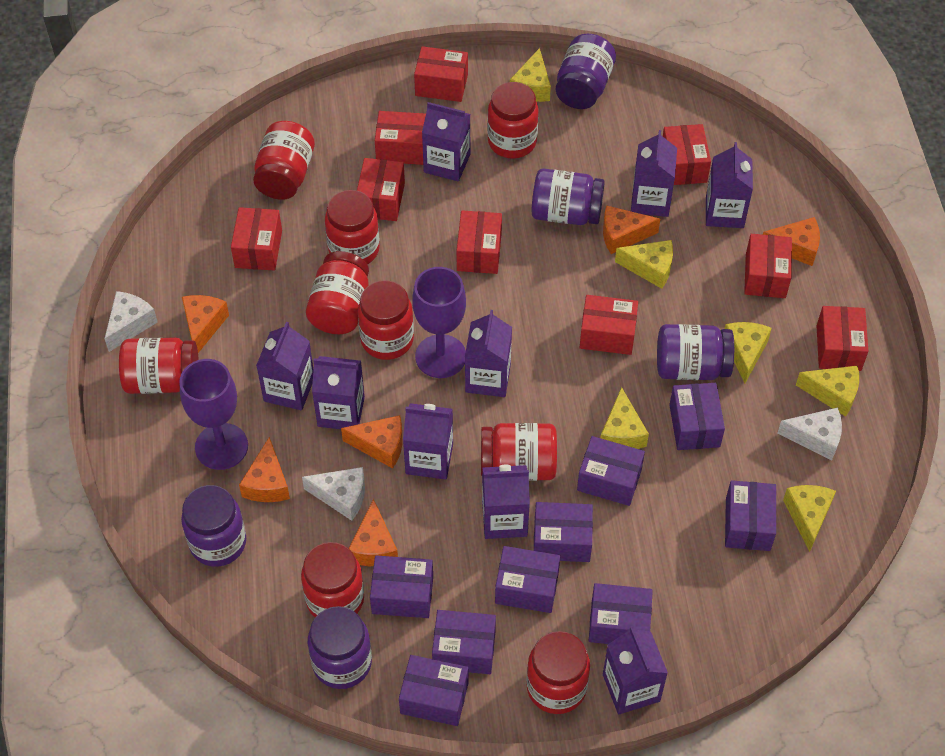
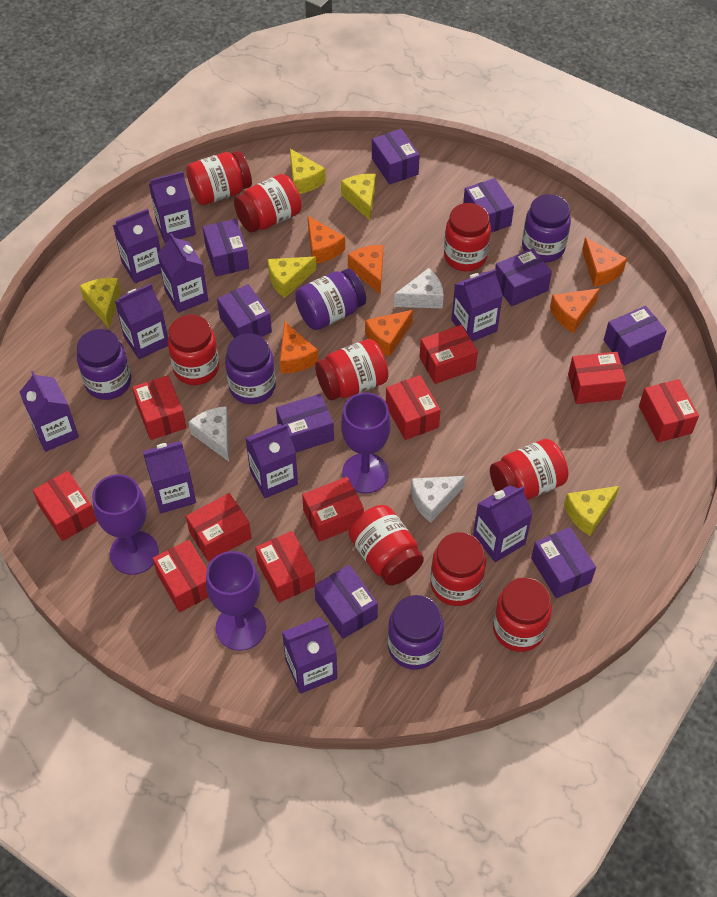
purple carton: 9 -> 10
purple goblet: 2 -> 3
red box: 9 -> 10
yellow cheese: 6 -> 5

